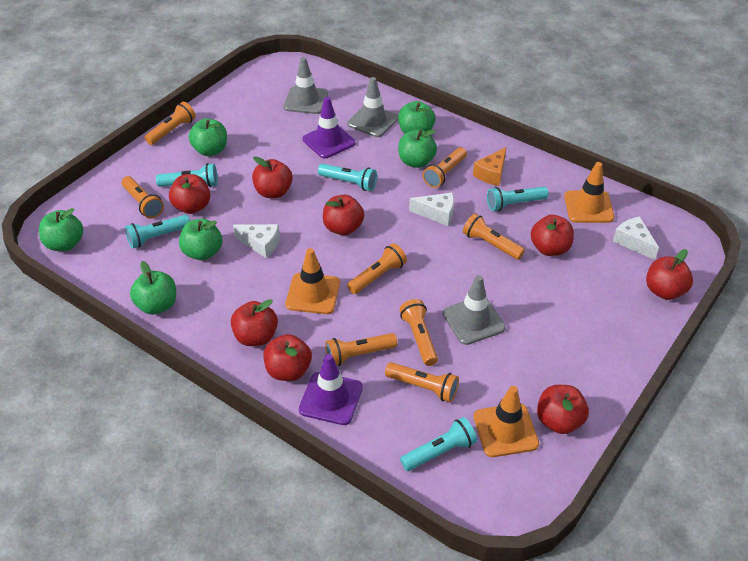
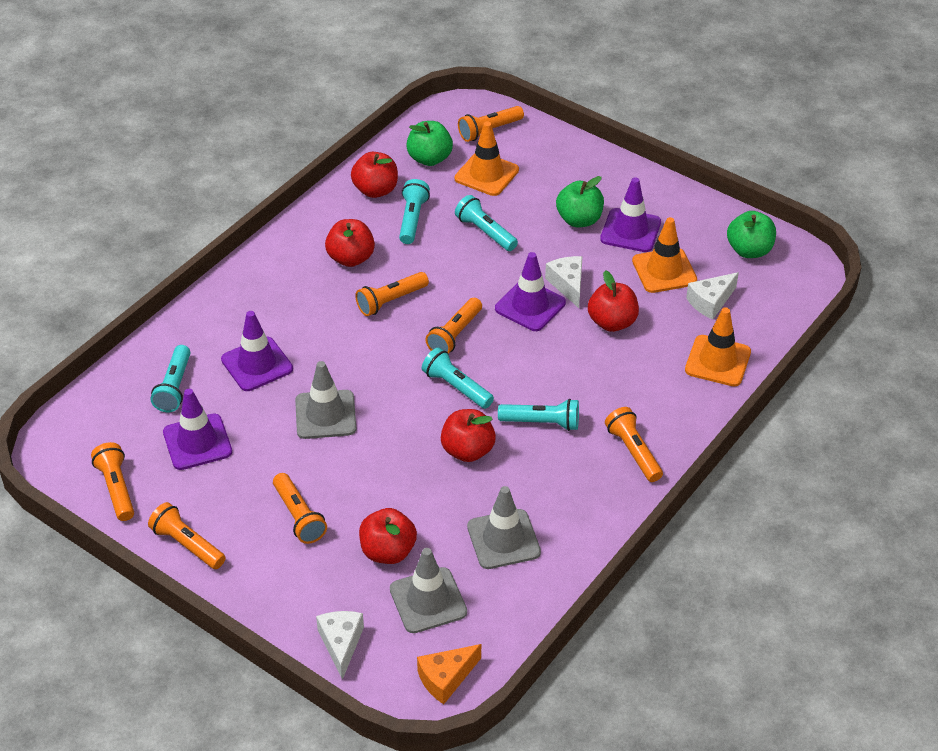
green apple: 6 -> 3
orange flashlight: 8 -> 7
purple traffic cone: 2 -> 4
red apple: 8 -> 5

